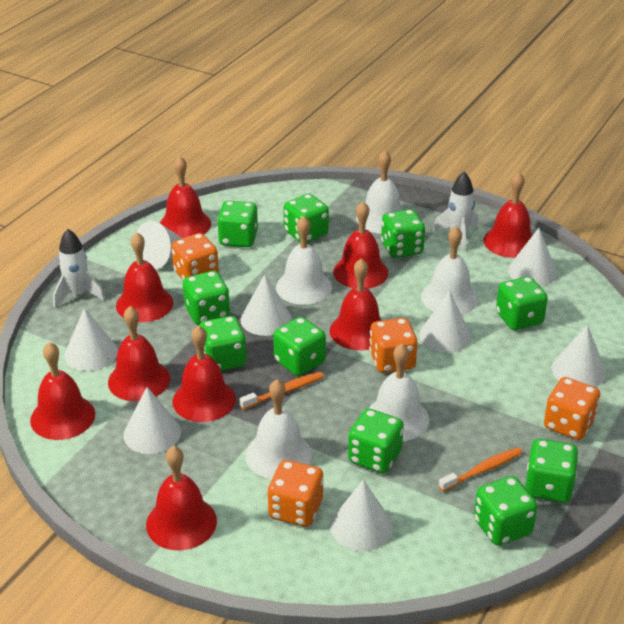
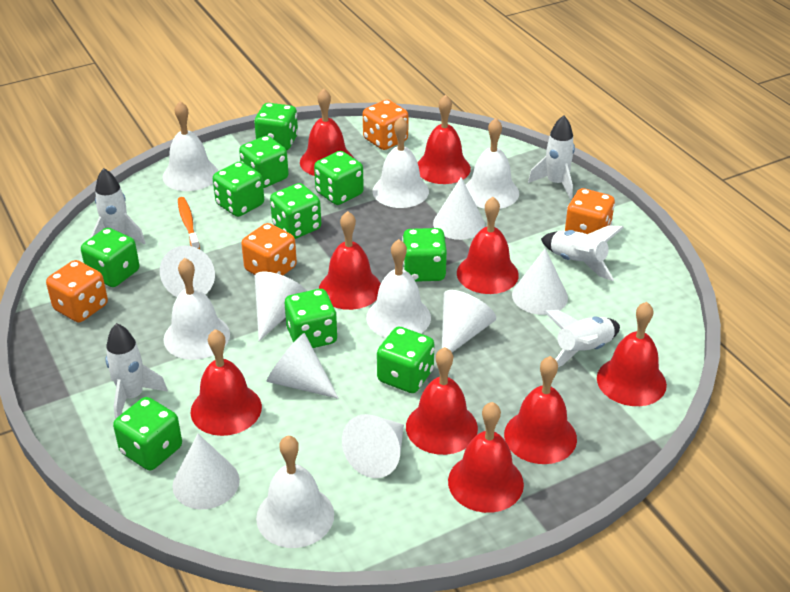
orange toothbrush: 2 -> 1
white bell: 5 -> 6
white rocket: 2 -> 5

